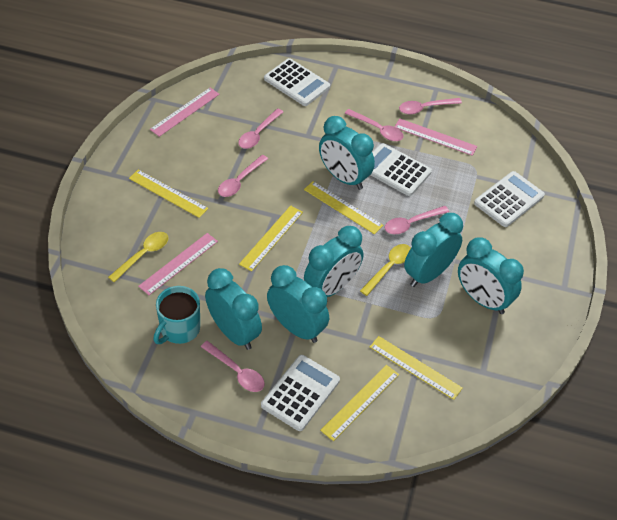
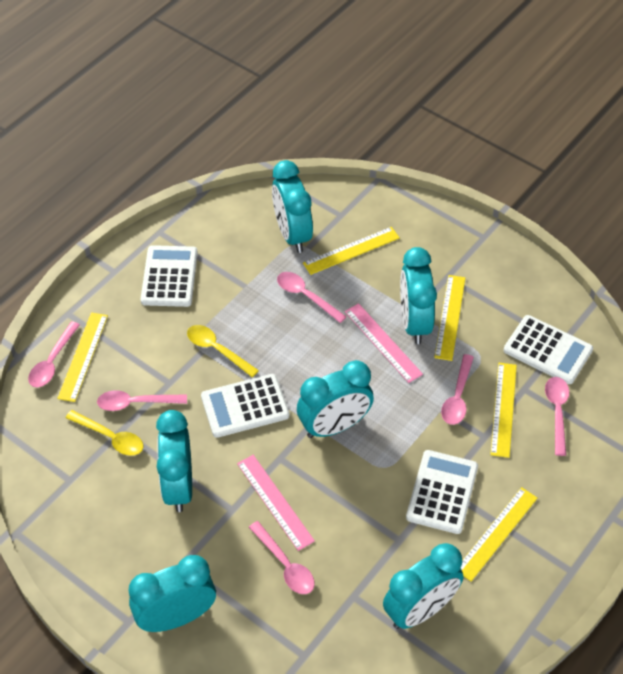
pink ruler: 3 -> 2
turquoise mug: 1 -> 0

